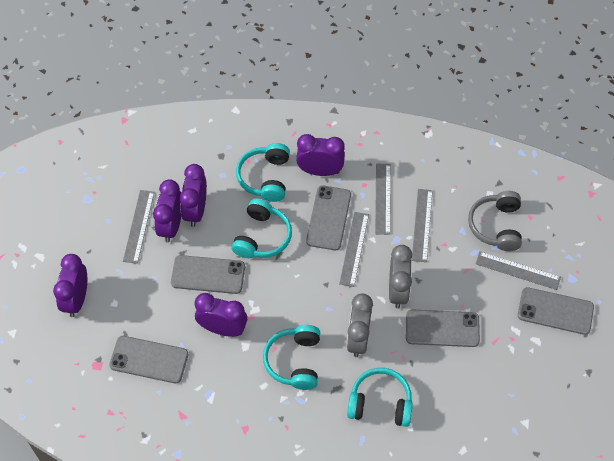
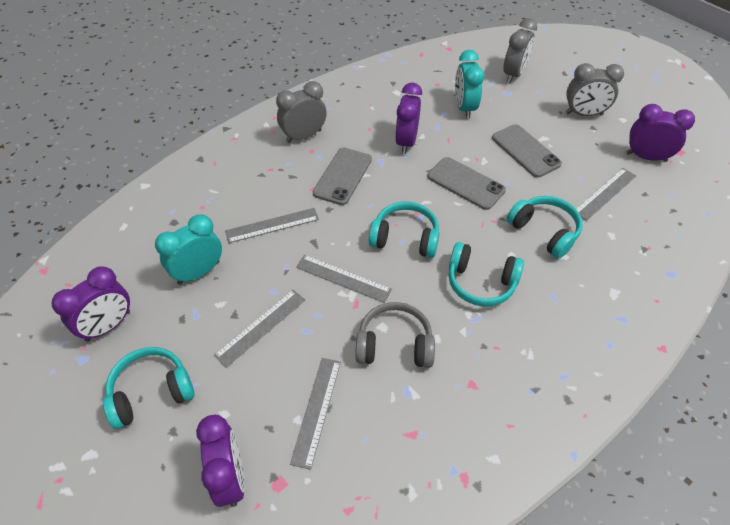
grey clock: 2 -> 3
grey phone: 5 -> 3
purple clock: 5 -> 4
turquoise clock: 0 -> 2

